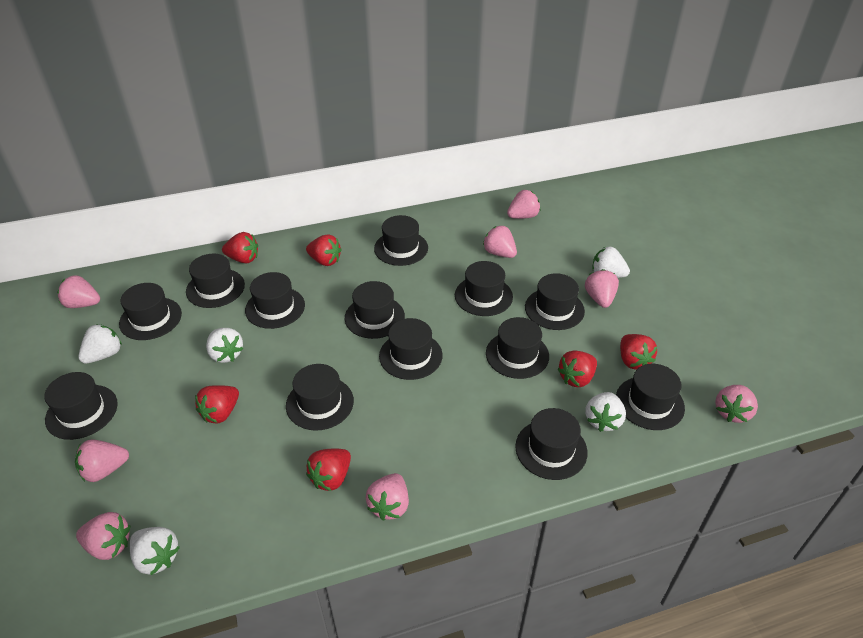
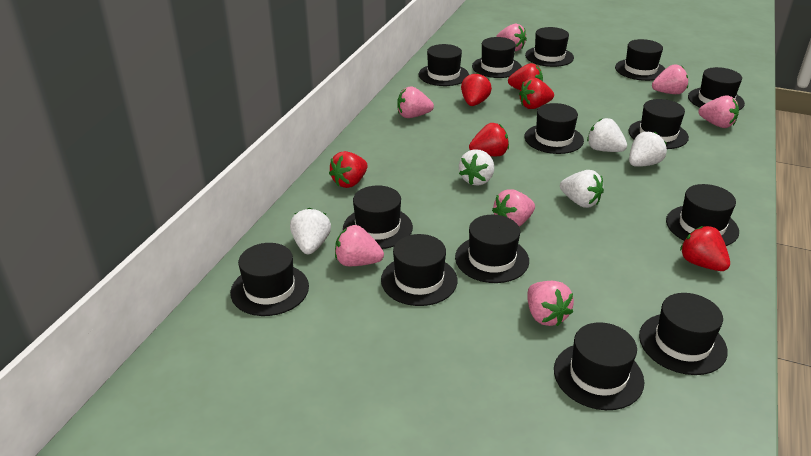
black hat: 13 -> 14
pink strawberry: 8 -> 7

